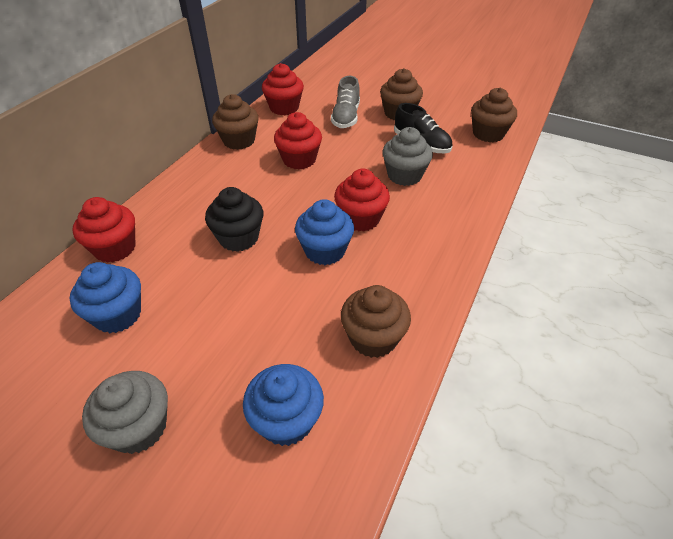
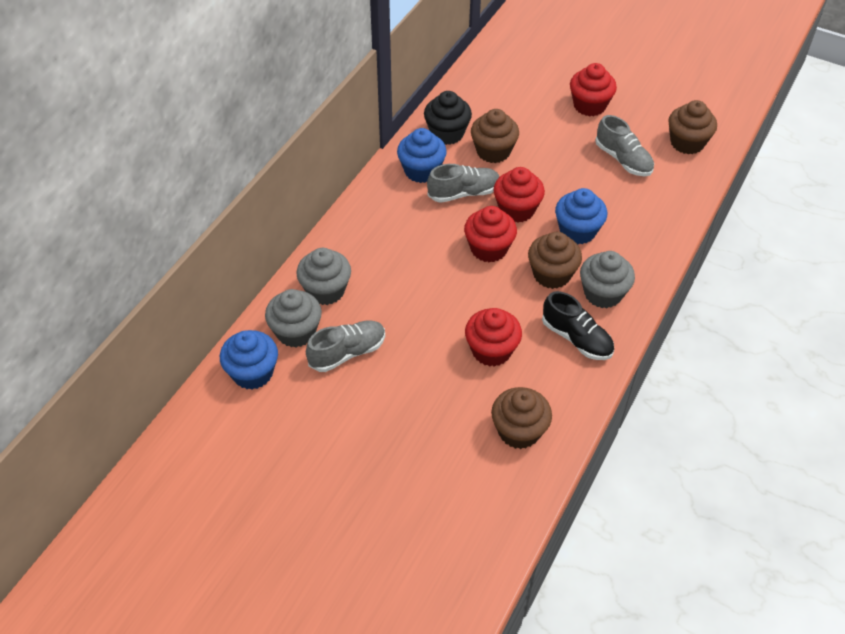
grey cupcake: 2 -> 3
grey shoe: 1 -> 3

